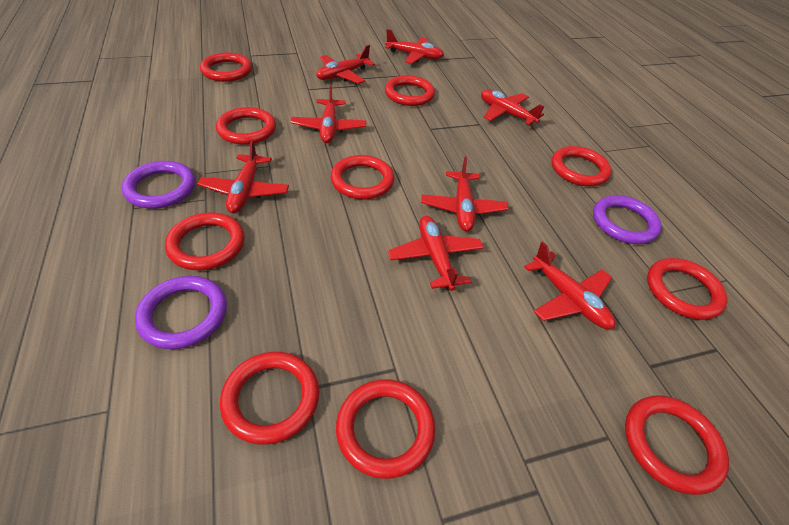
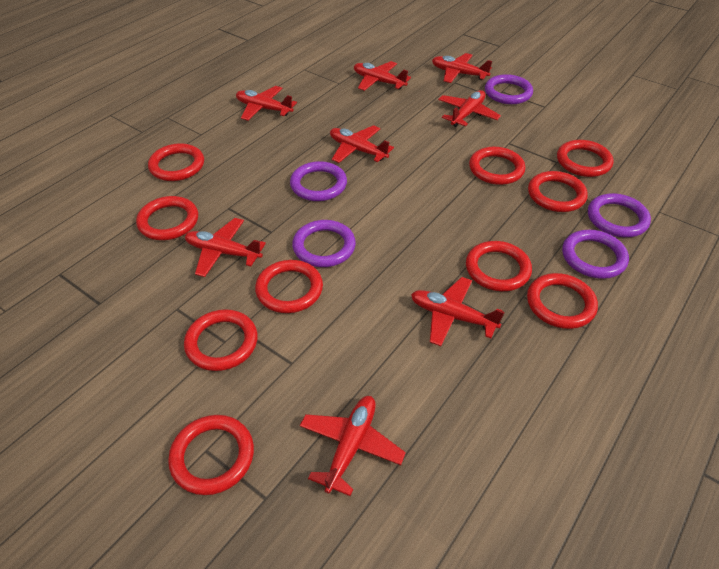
purple ring: 3 -> 5

